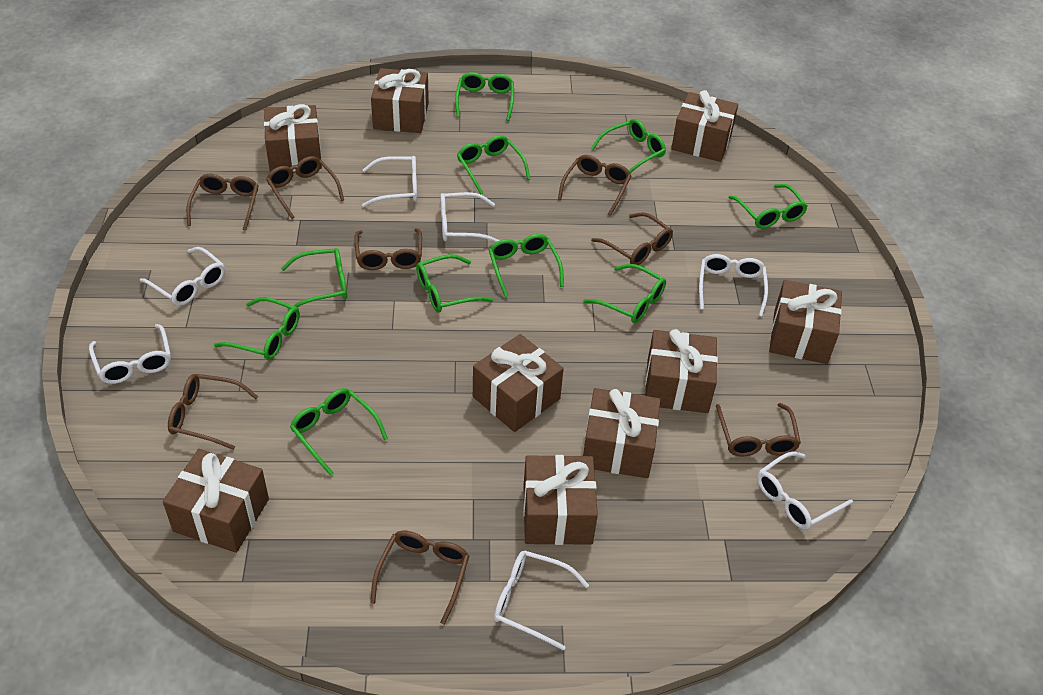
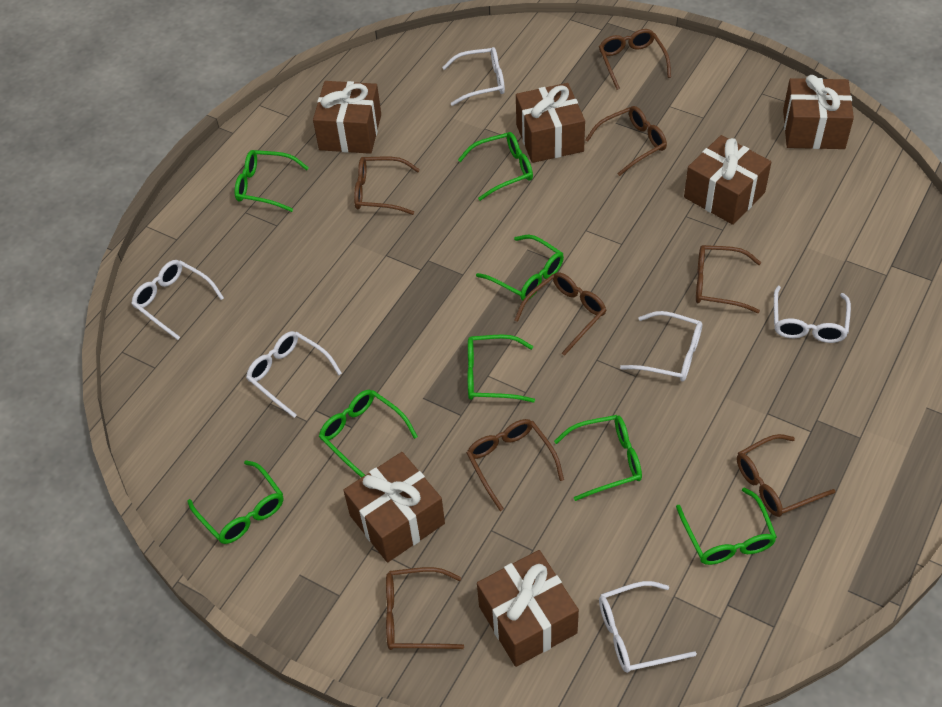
brown gift: 9 -> 6
green glasses: 10 -> 8
white glasses: 7 -> 6

